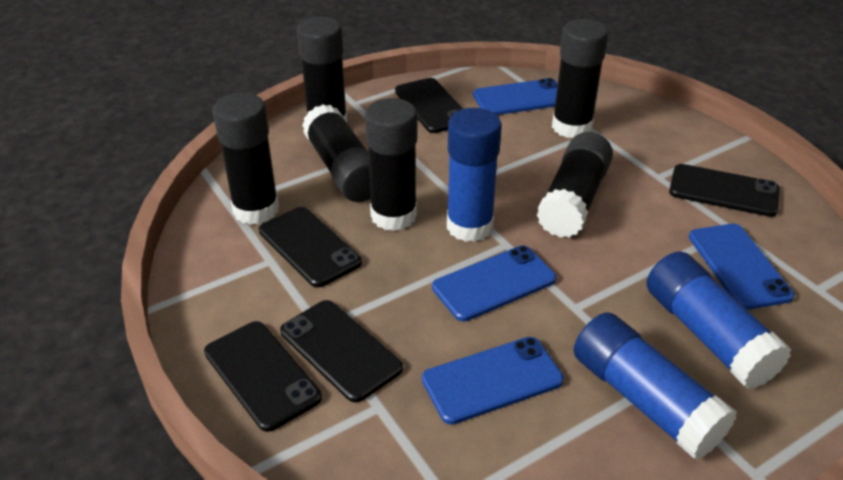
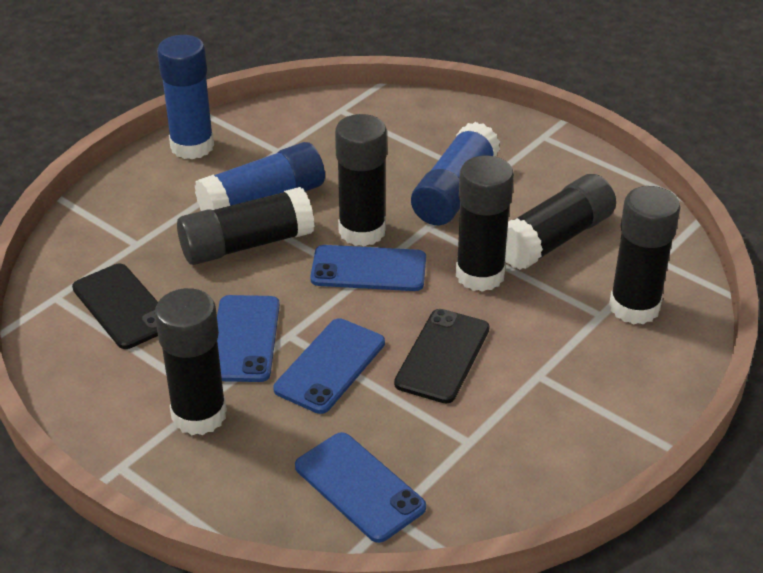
black phone: 5 -> 2

